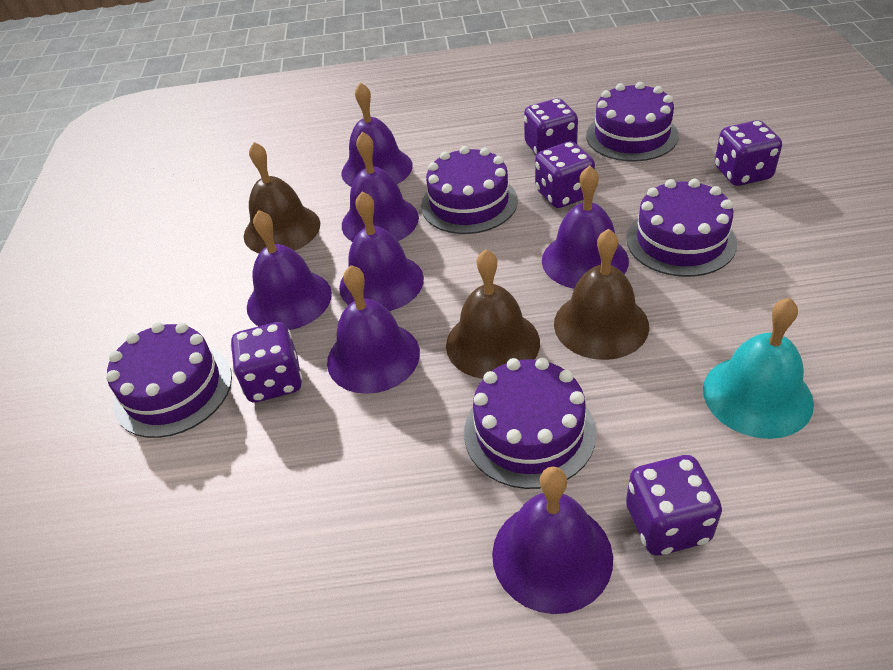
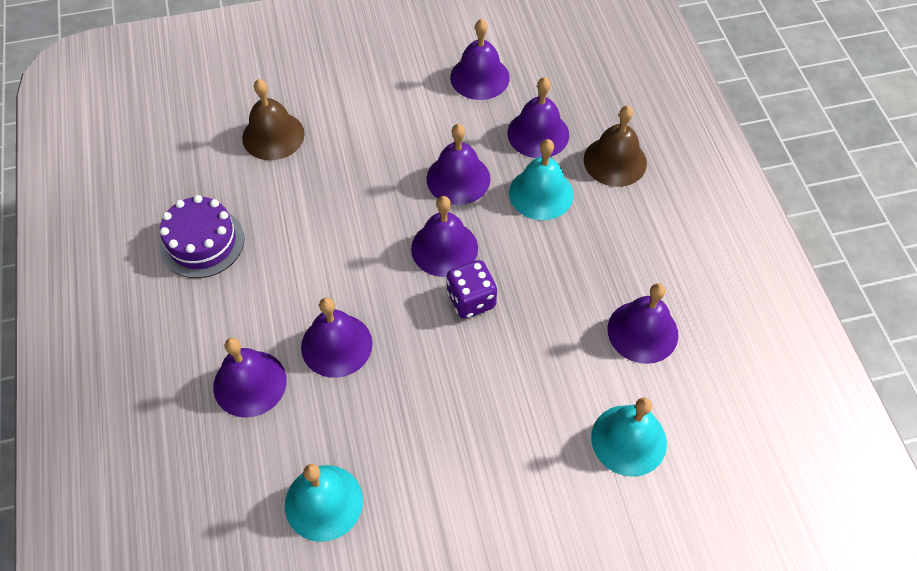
brown bell: 3 -> 2
purple cake: 5 -> 1
purple dice: 5 -> 1
turquoise bell: 1 -> 3

